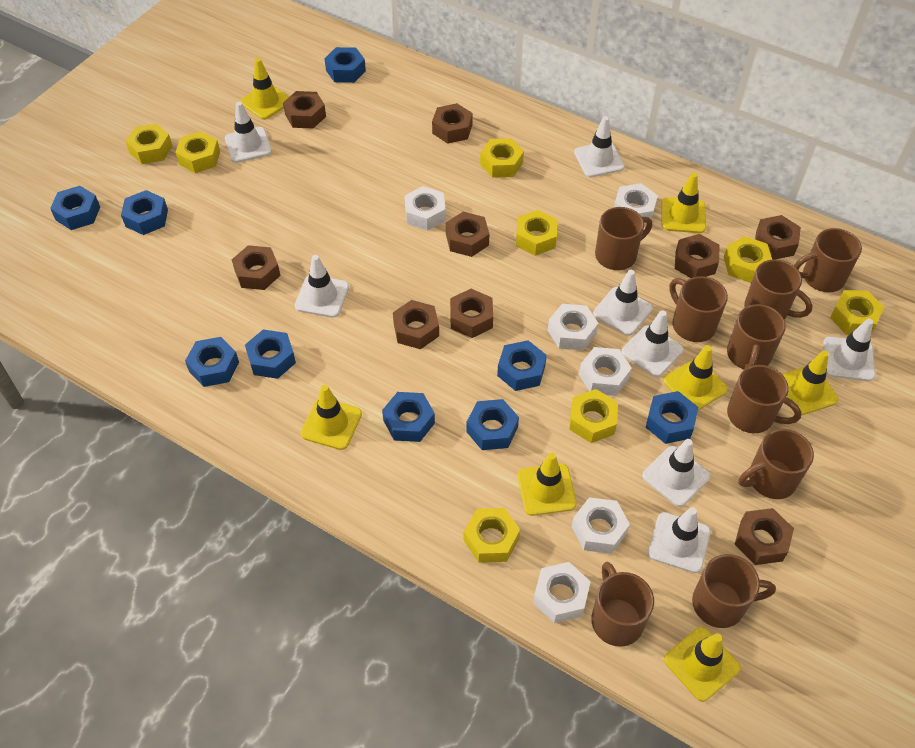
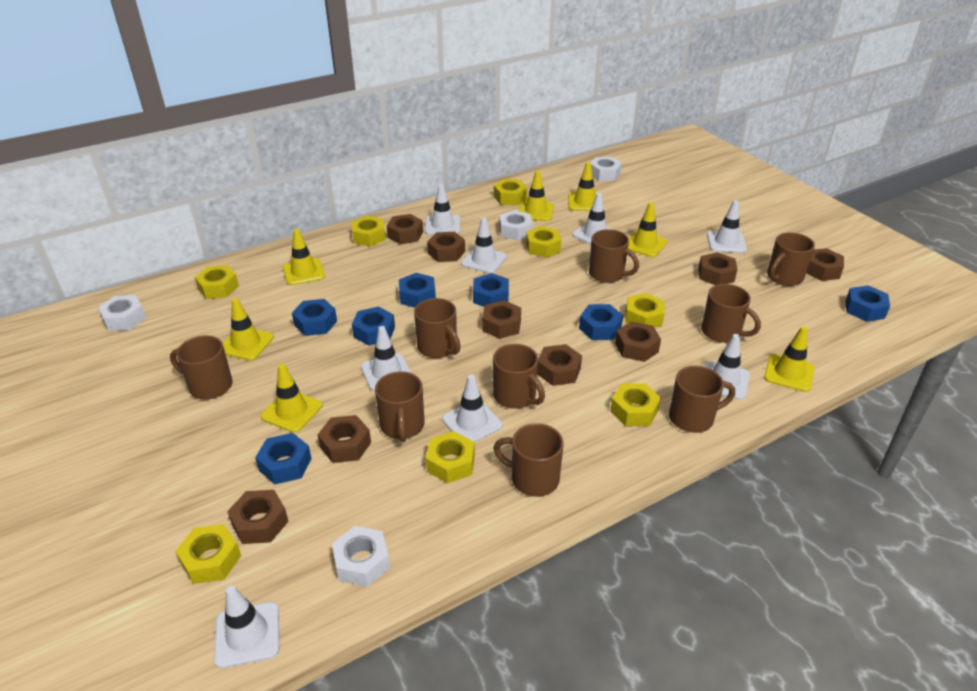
blue nut: 9 -> 7
white nut: 6 -> 4

